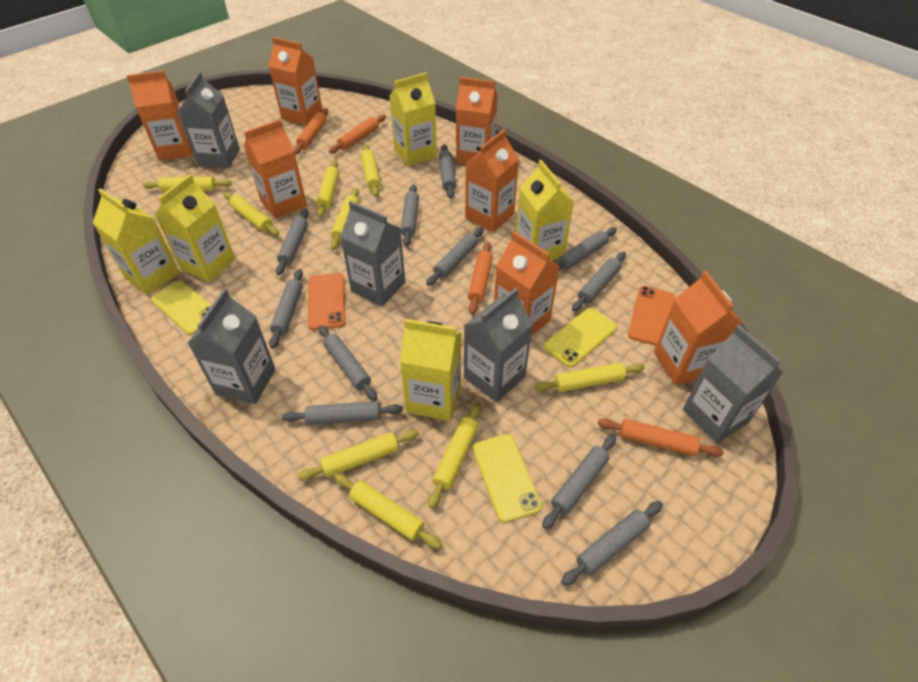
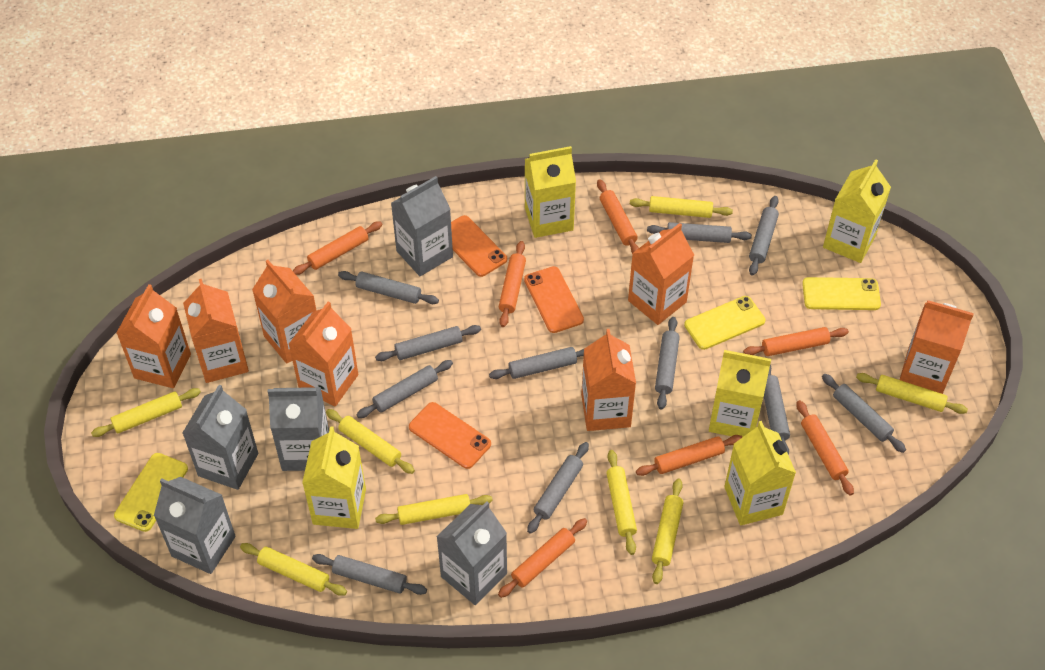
orange phone: 2 -> 3
orange rolling pin: 4 -> 7
yellow rolling pin: 9 -> 8

